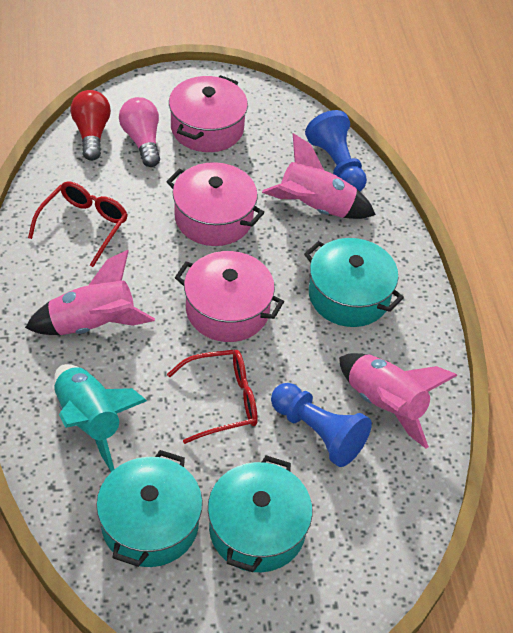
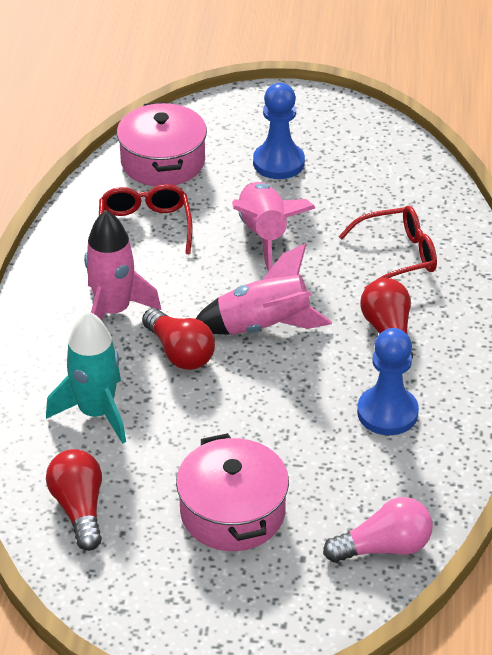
pink pot: 3 -> 2
red light bulb: 1 -> 3
turquoise pot: 3 -> 0

